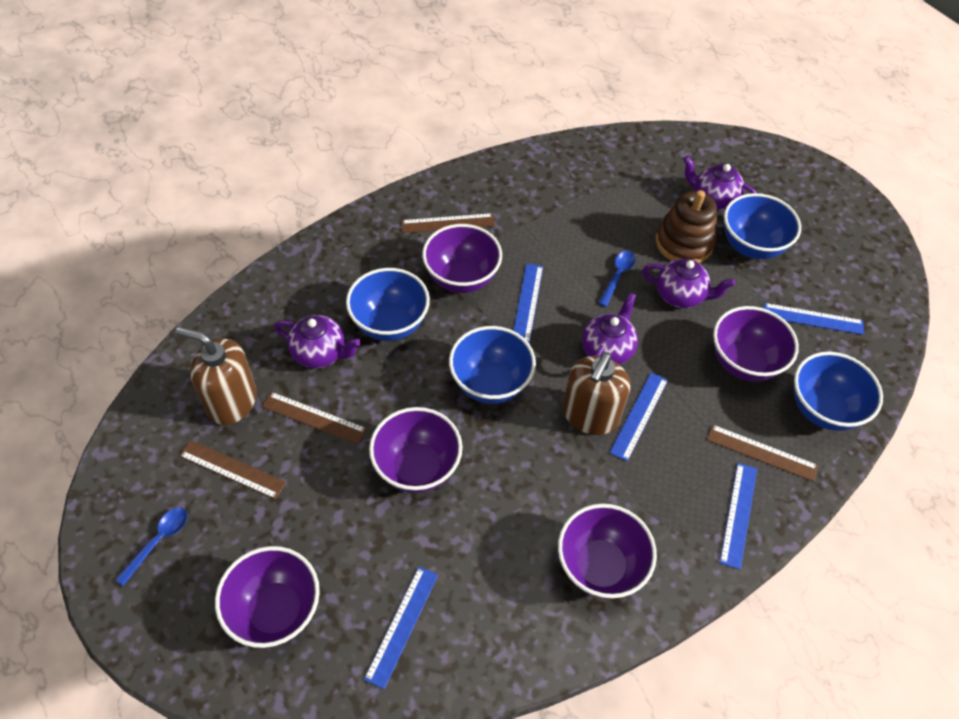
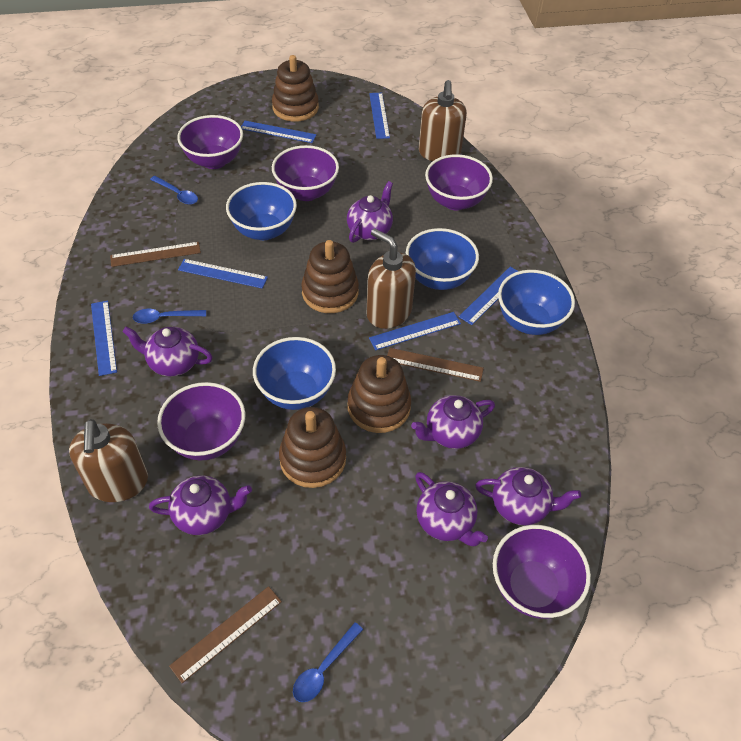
blue ruler: 5 -> 6
blue spoon: 2 -> 3
brown ruler: 4 -> 3
brown soap dispenser: 2 -> 3
brown stacking toy: 1 -> 4
purple teapot: 4 -> 6

